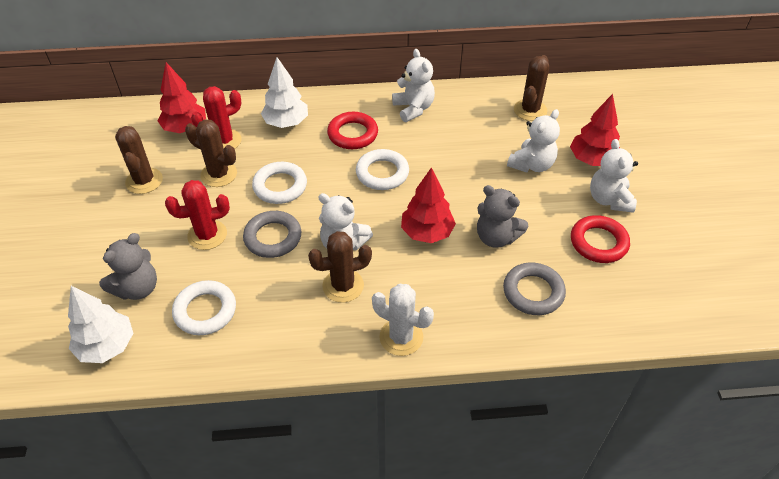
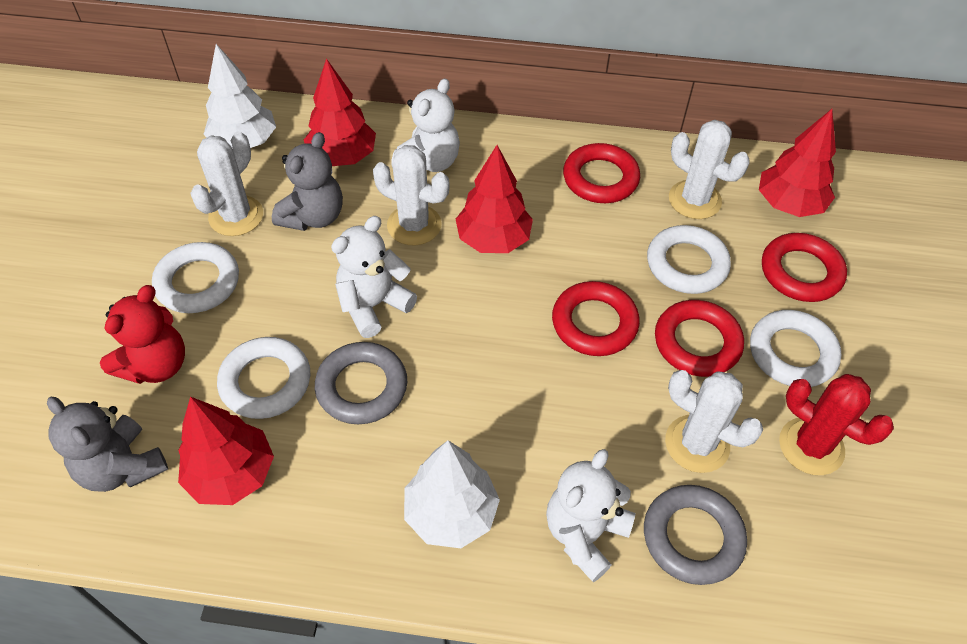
brown cactus: 4 -> 0
red cactus: 2 -> 1
red ring: 2 -> 4
red teddy bear: 0 -> 1
red tree: 3 -> 4
white cactus: 1 -> 4
white ring: 3 -> 4
white teddy bear: 4 -> 3

